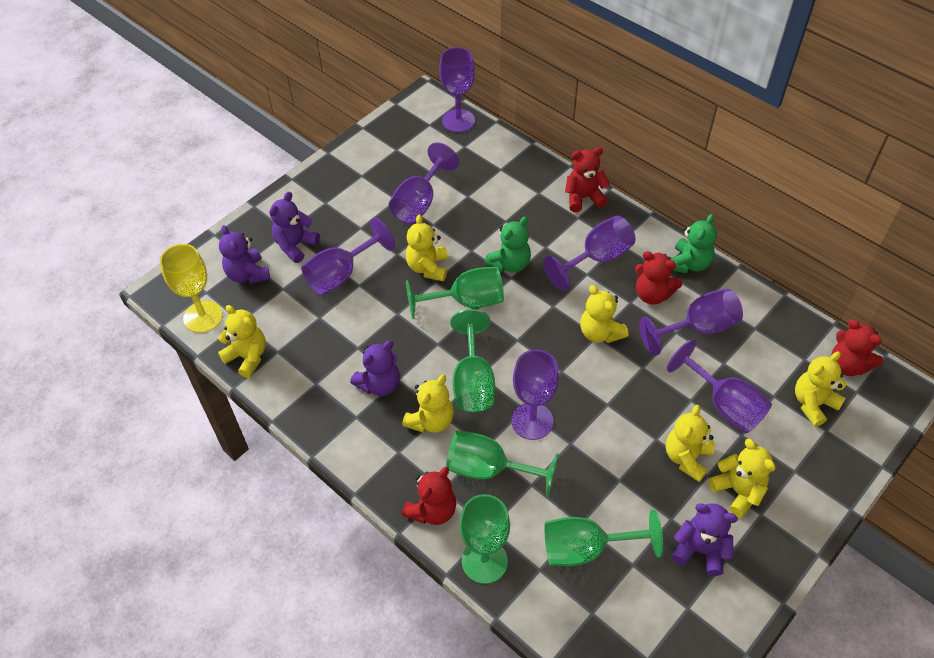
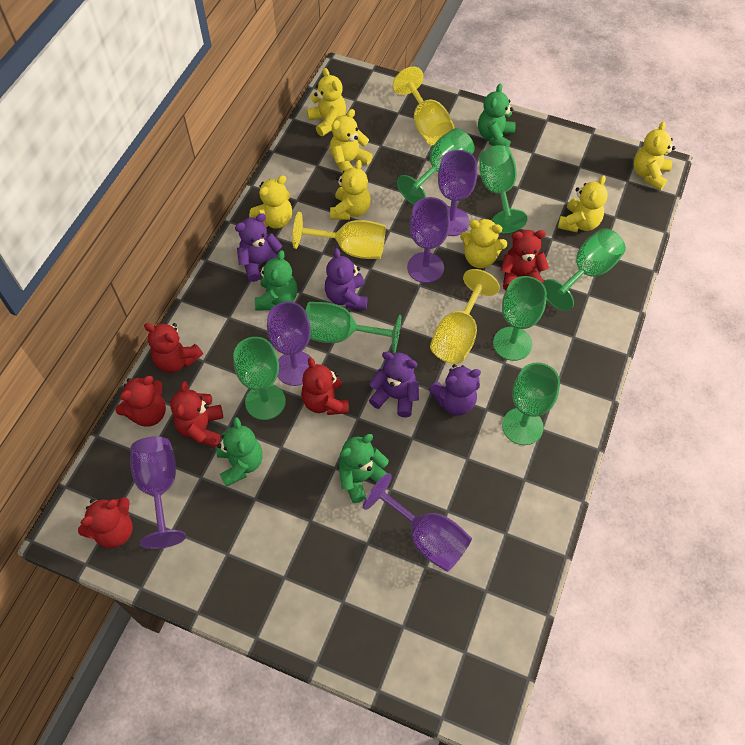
green goblet: 5 -> 7
green teddy bear: 2 -> 4
purple goblet: 7 -> 5
red teddy bear: 4 -> 6
yellow goblet: 1 -> 3

